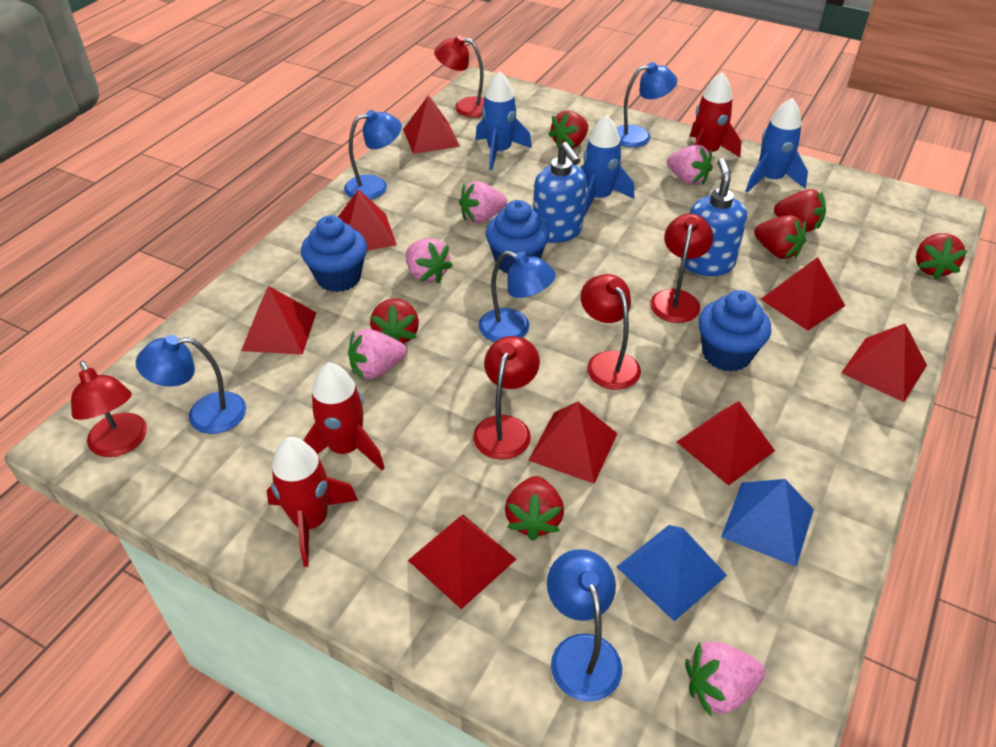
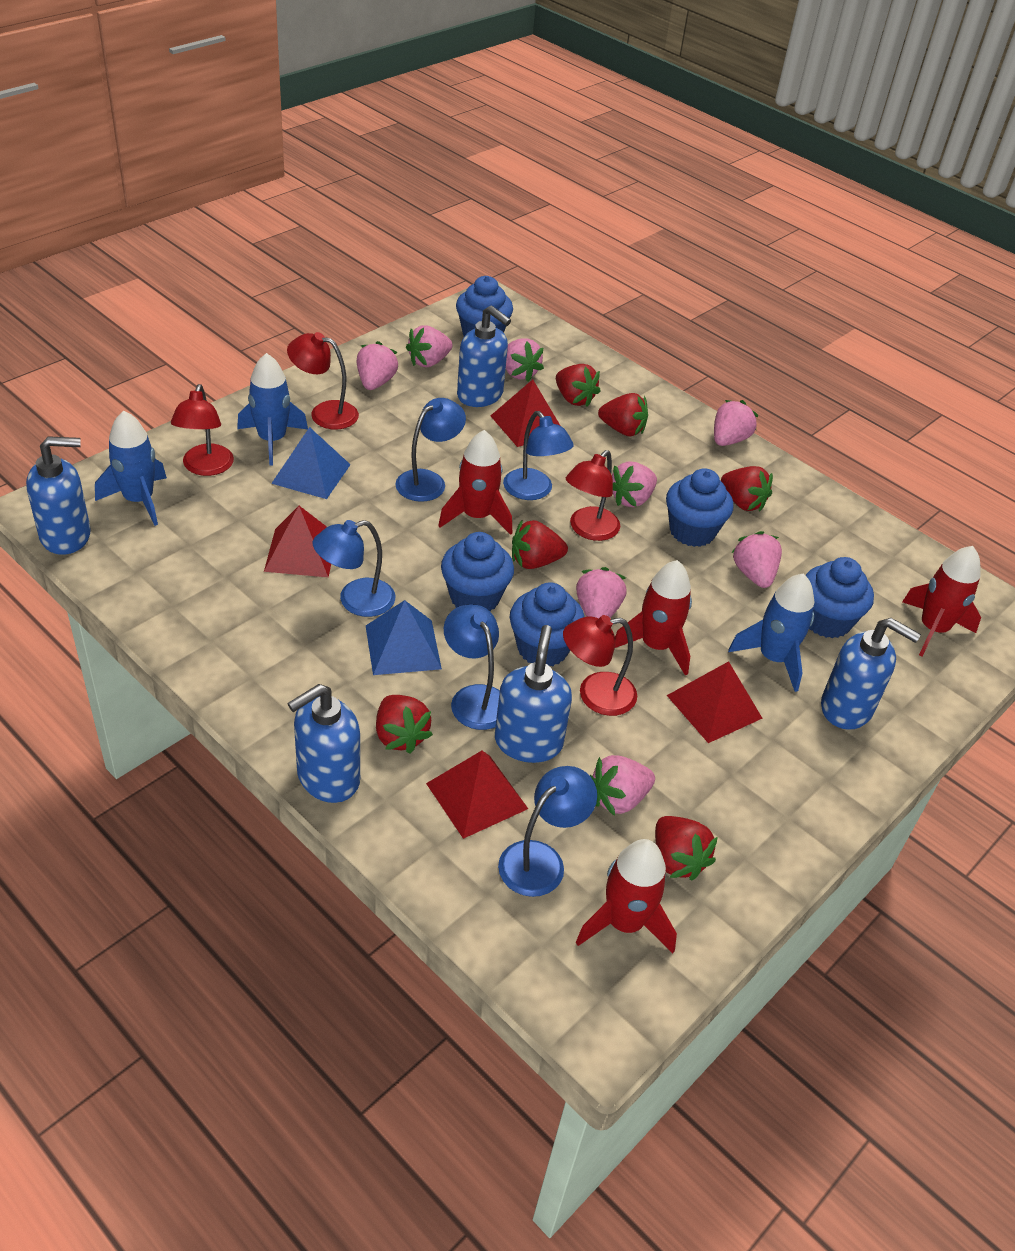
blue cupcake: 3 -> 5
blue soap dispenser: 2 -> 5
pink strawberry: 5 -> 8
red lamp: 5 -> 4
red pyramid: 8 -> 4
red rocket: 3 -> 4

